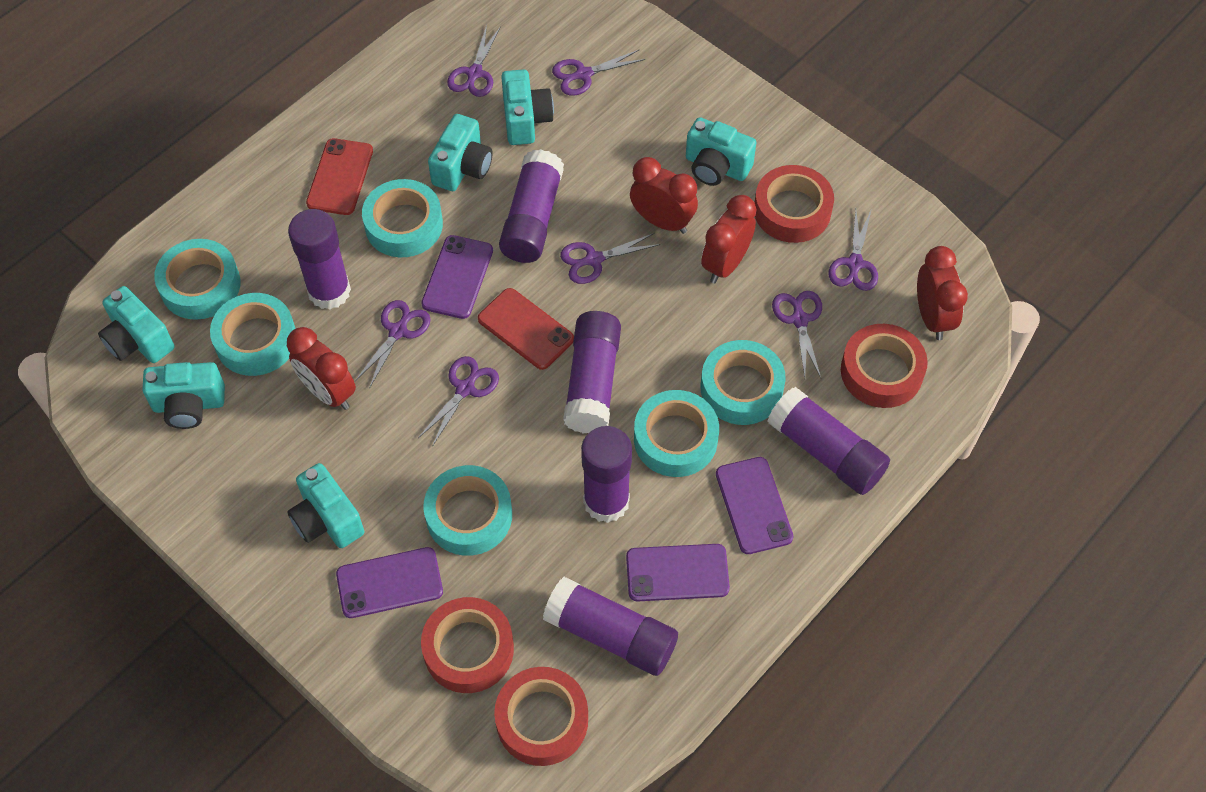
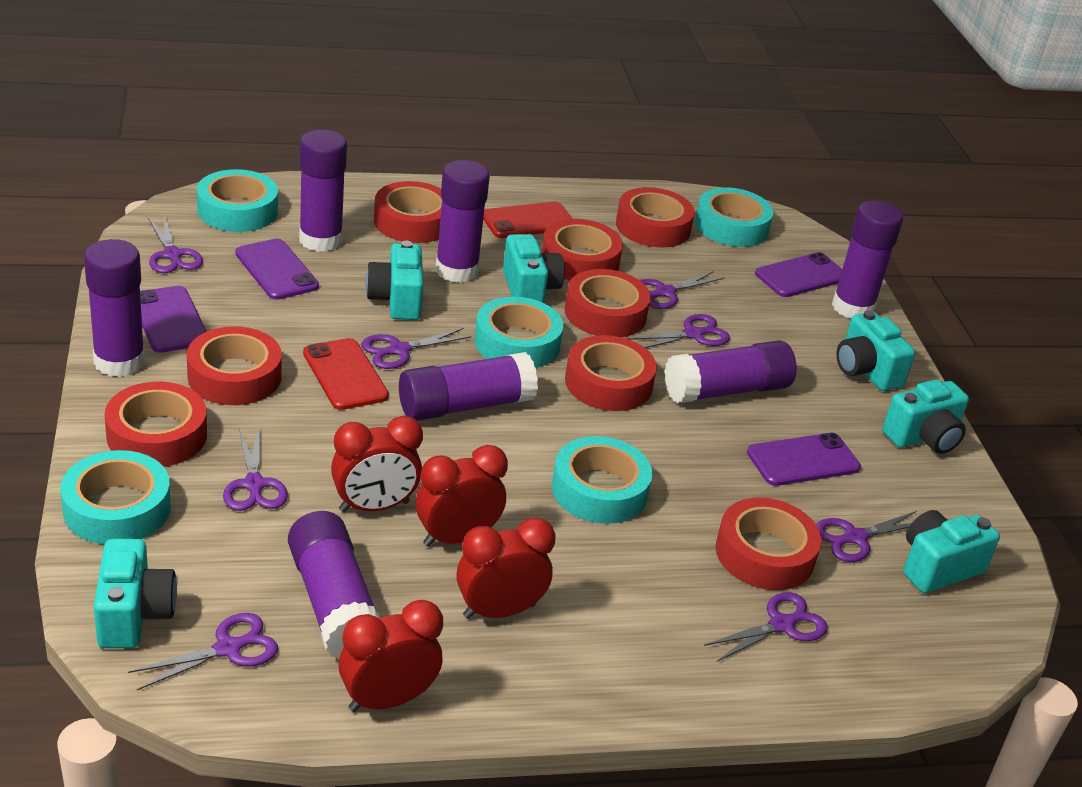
purple glue stick: 6 -> 7
purple scissors: 7 -> 8
red tape: 4 -> 8
turquoise tape: 6 -> 5

